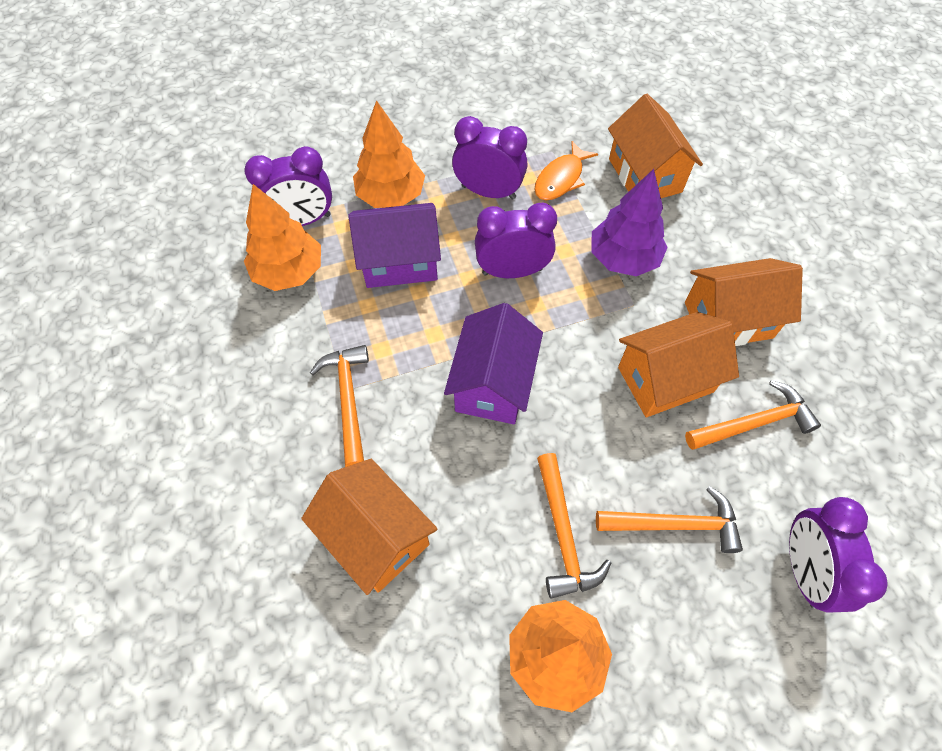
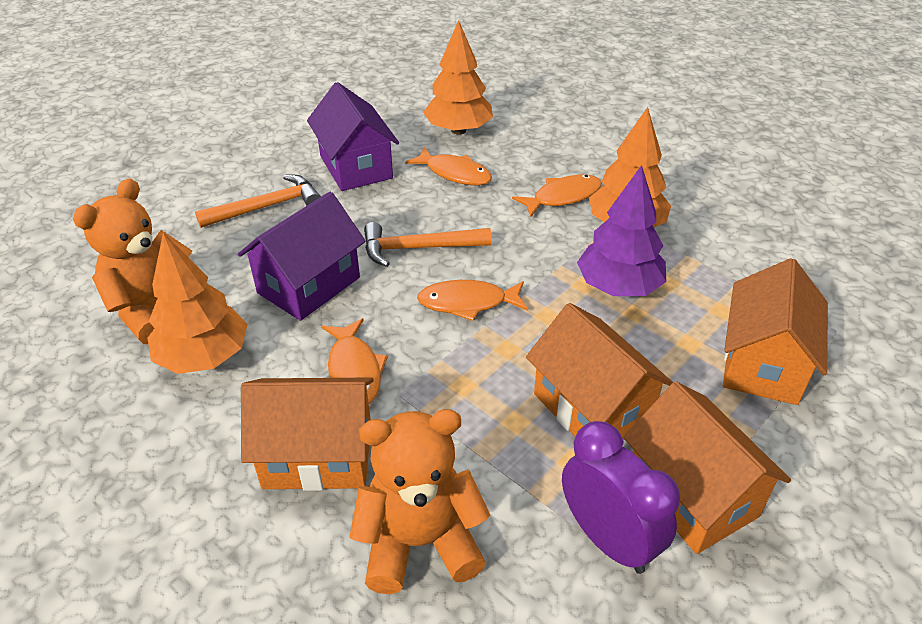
orange fish: 1 -> 4
orange hammer: 4 -> 2
orange teddy bear: 0 -> 2
purple clock: 4 -> 1

